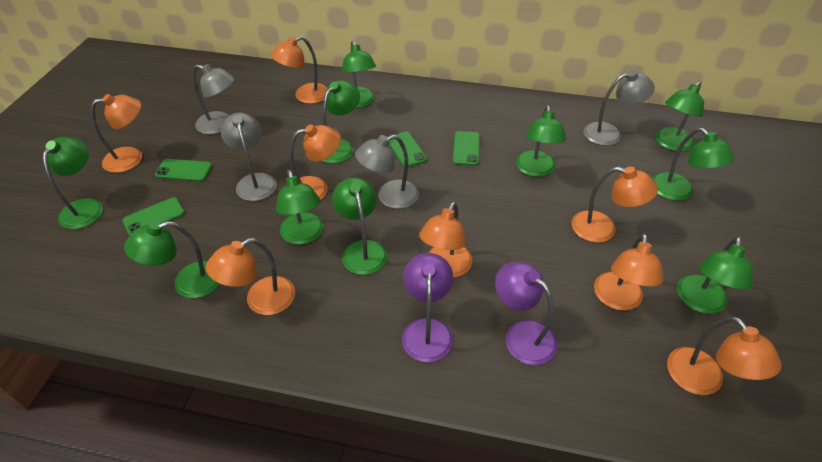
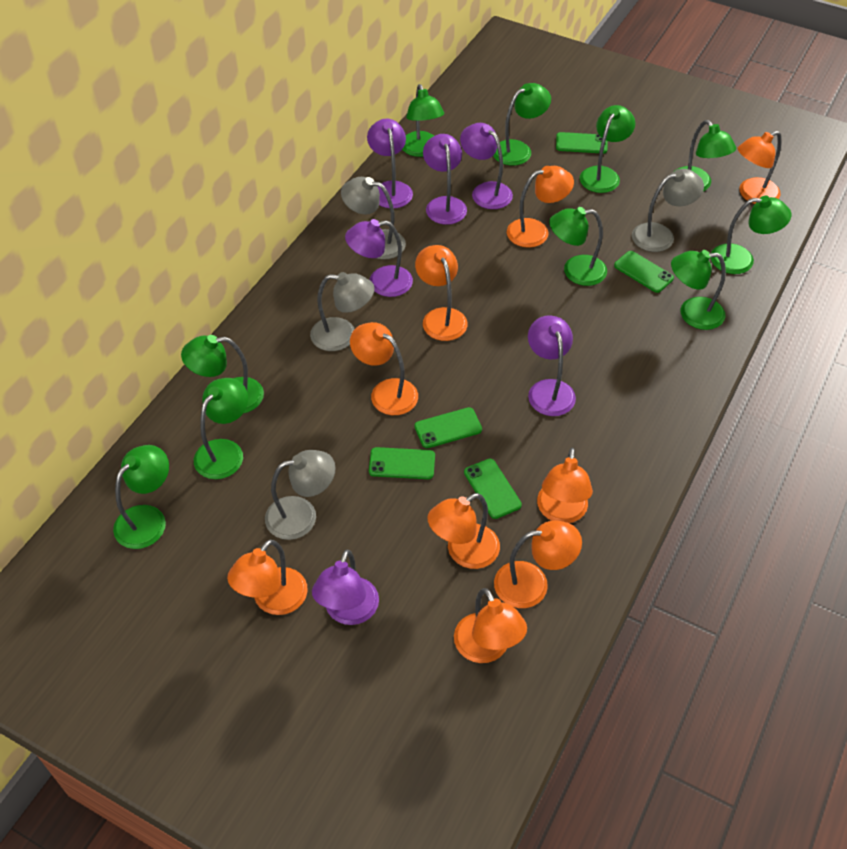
green phone: 4 -> 5
orange lamp: 8 -> 9
purple lamp: 2 -> 6

